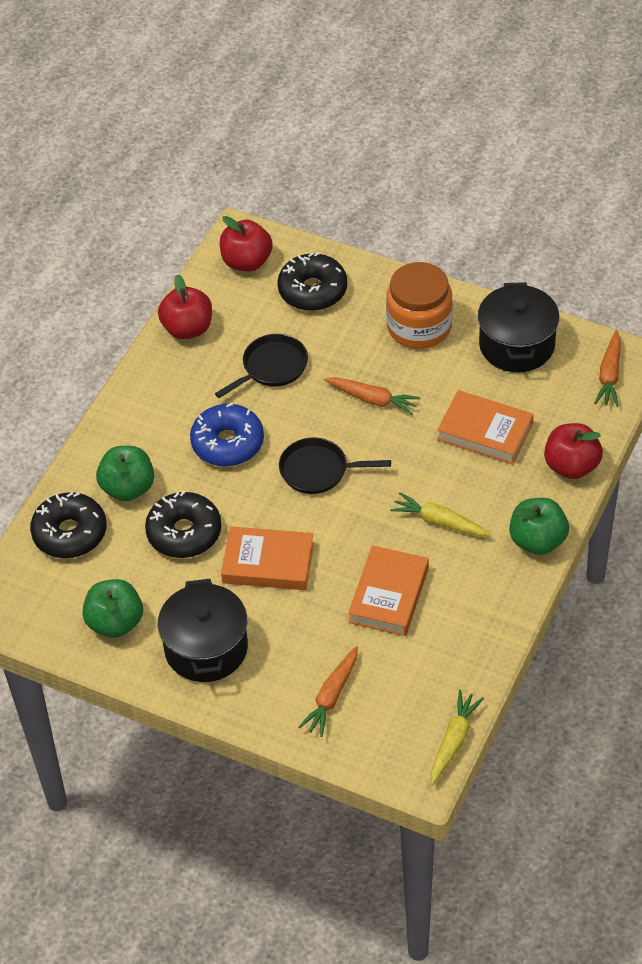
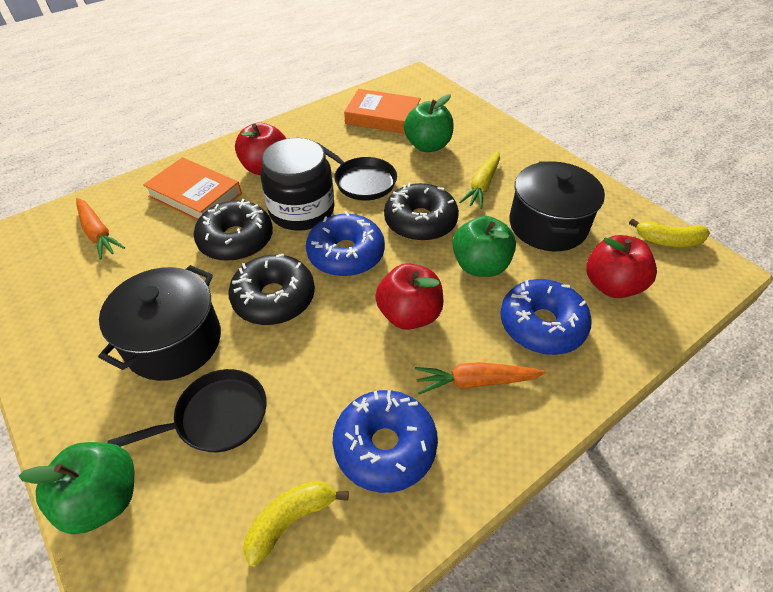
black jar: 0 -> 1
blue donut: 1 -> 3
orange book: 3 -> 2
orange carrot: 3 -> 2
orange jar: 1 -> 0
yellow banana: 0 -> 2
yellow carrot: 2 -> 1

